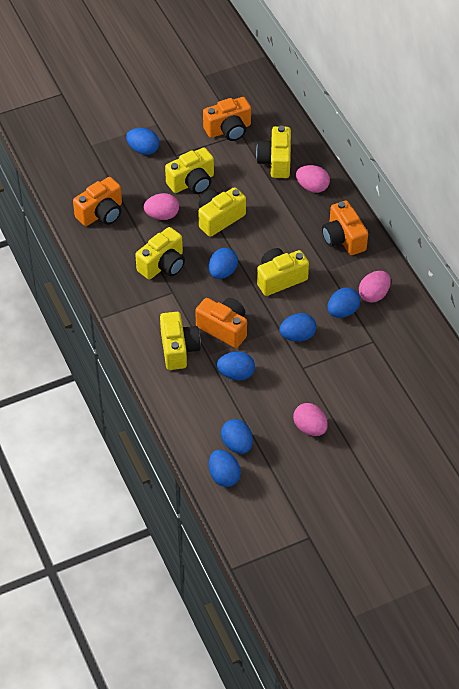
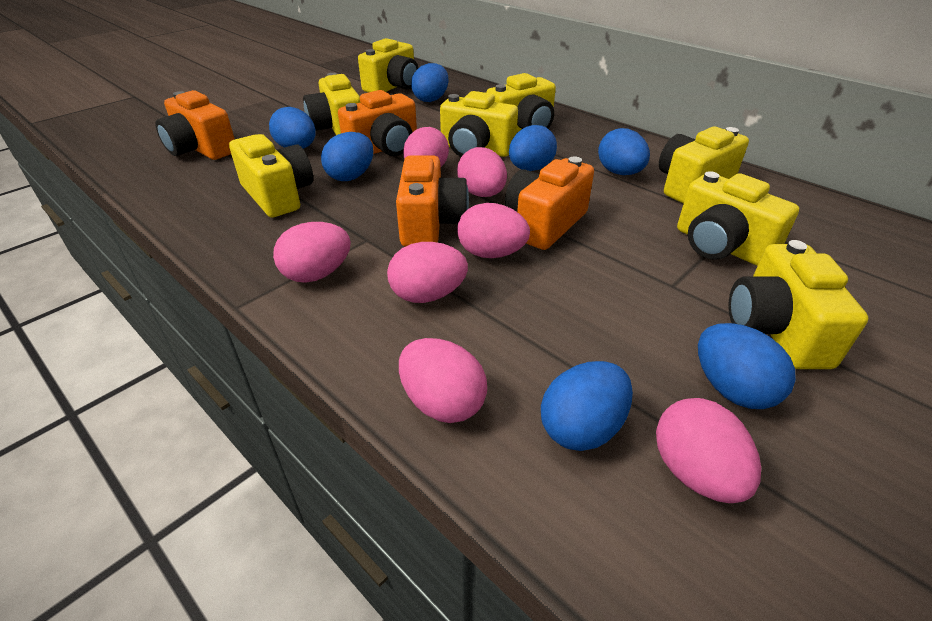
pink egg: 4 -> 7
yellow camera: 6 -> 8

